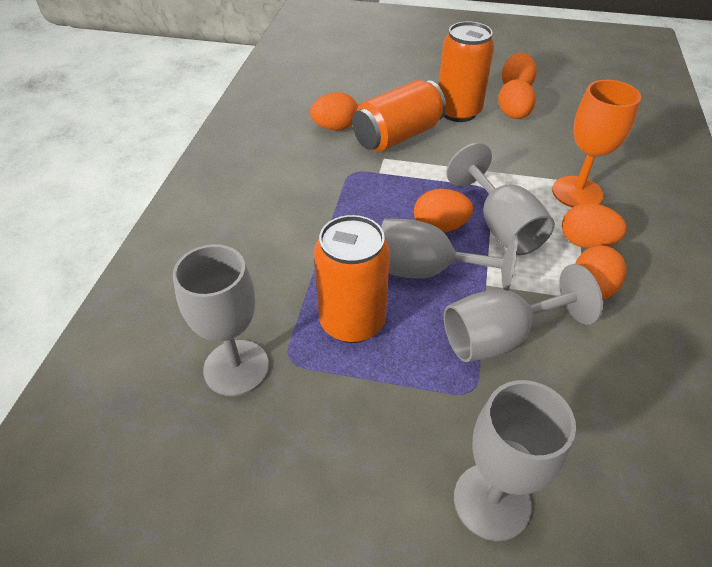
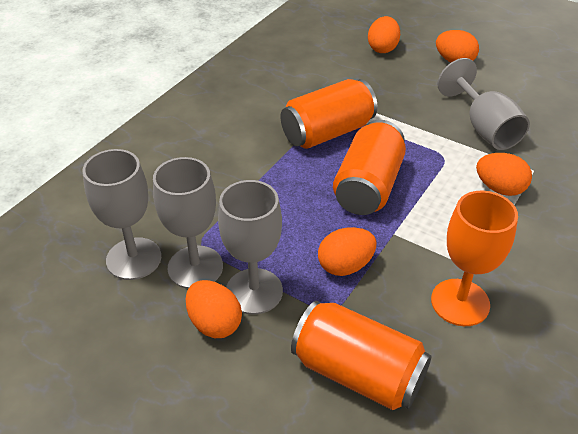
grey goblet: 5 -> 4
orange egg: 6 -> 5

